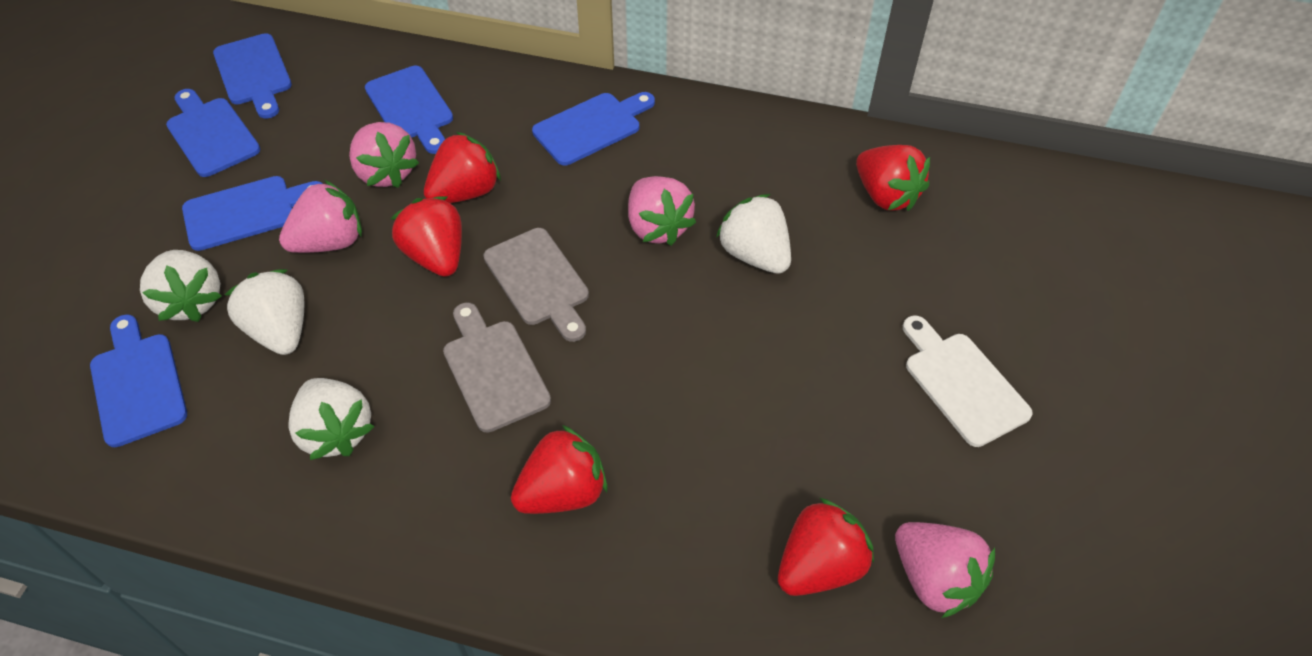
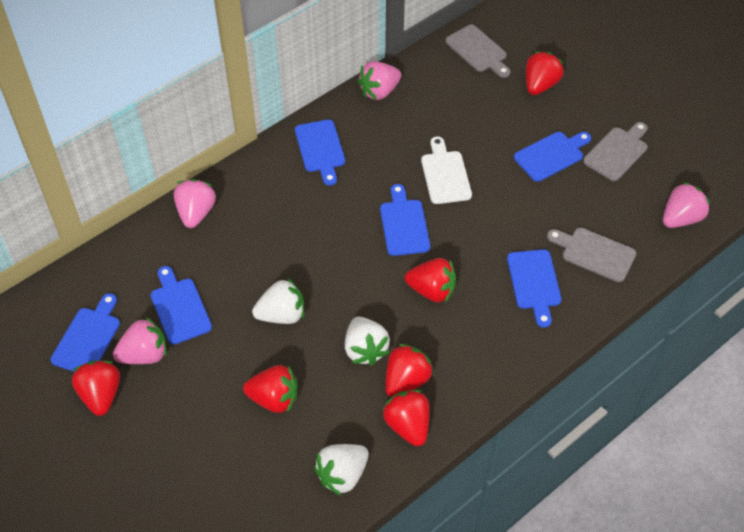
grey cutting board: 2 -> 3
red strawberry: 5 -> 6
white strawberry: 4 -> 3

